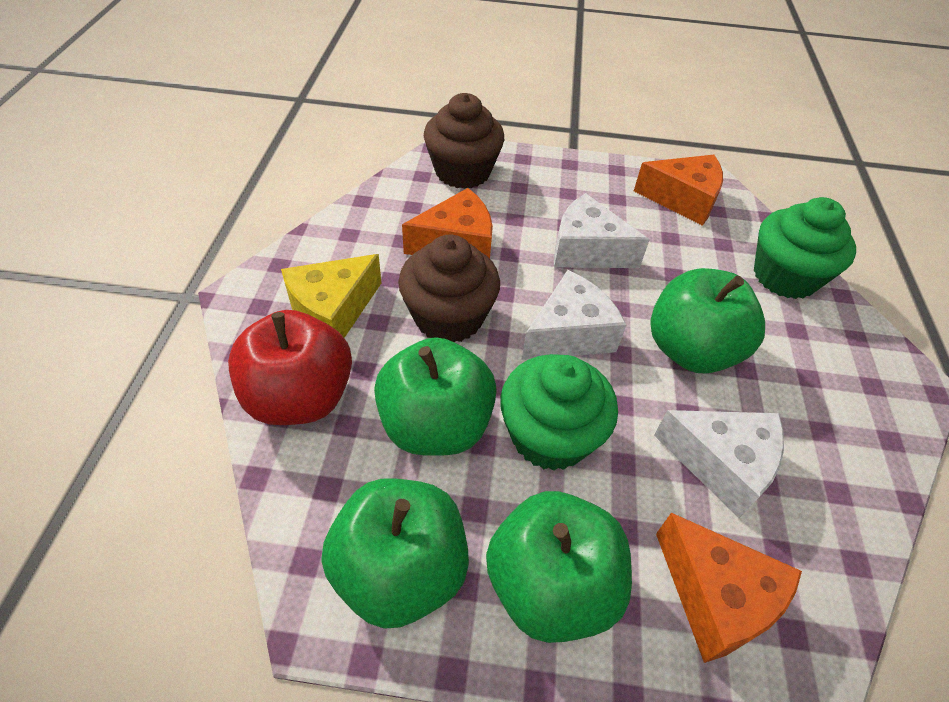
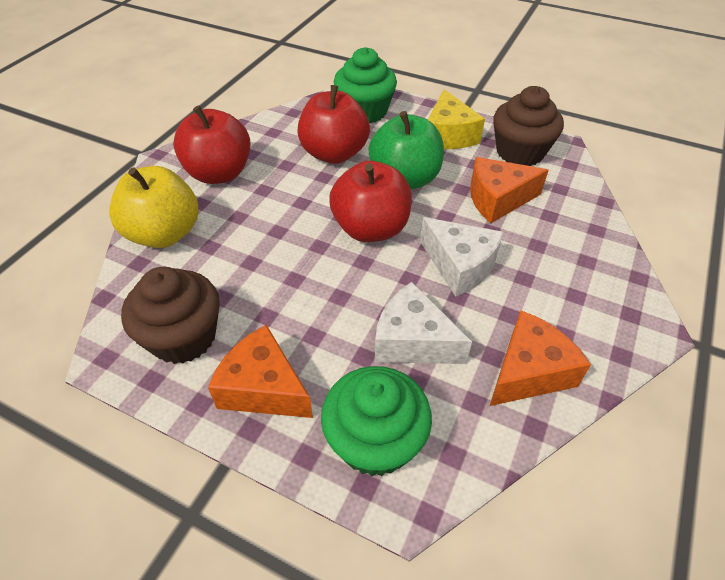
green apple: 4 -> 1
red apple: 1 -> 3
white cheese: 3 -> 2
yellow apple: 0 -> 1

